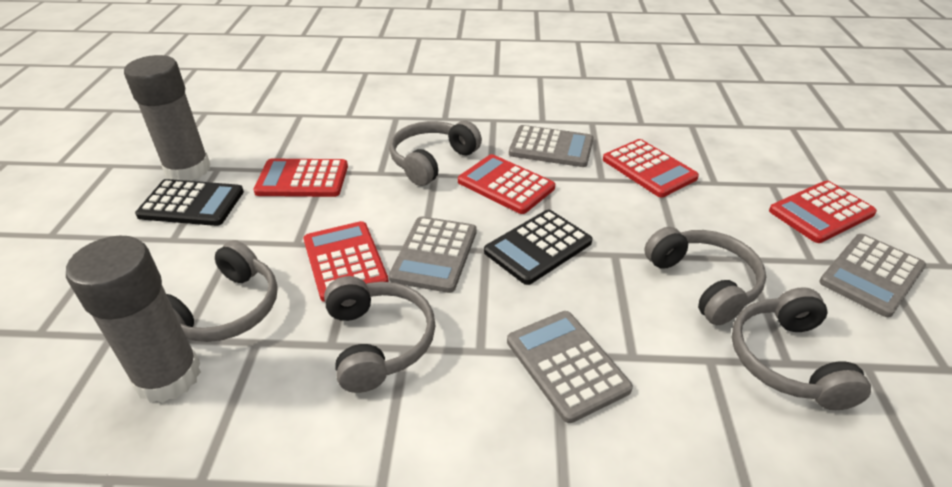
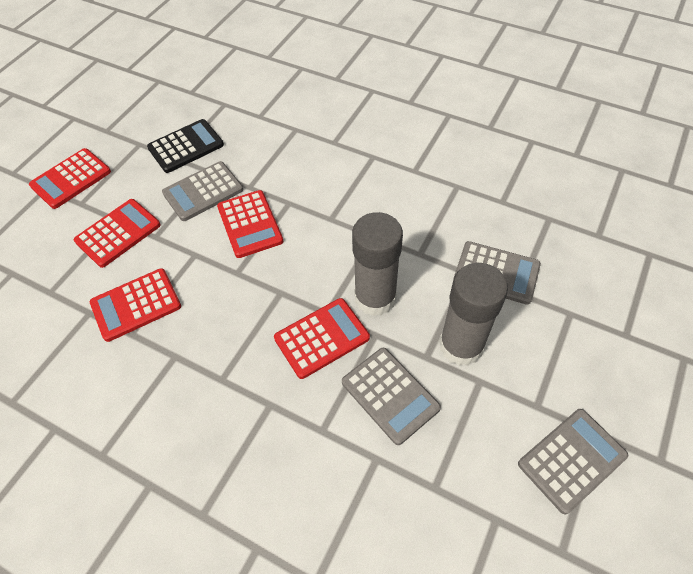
black calculator: 2 -> 1
grey headphones: 5 -> 0

